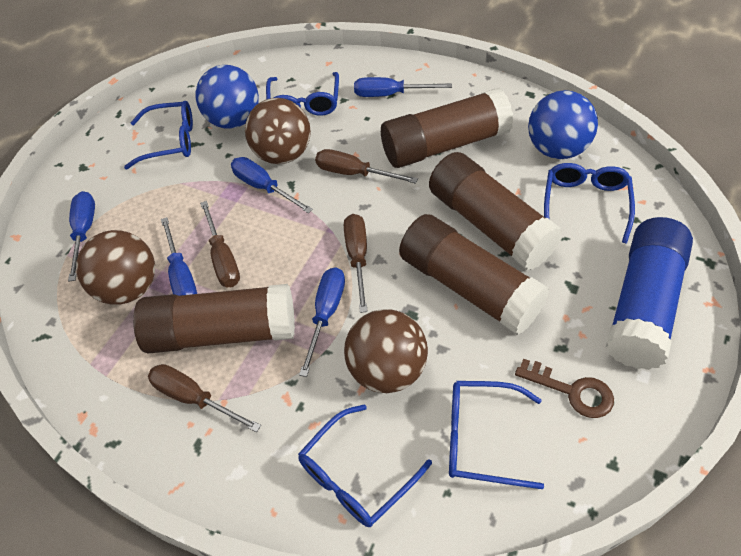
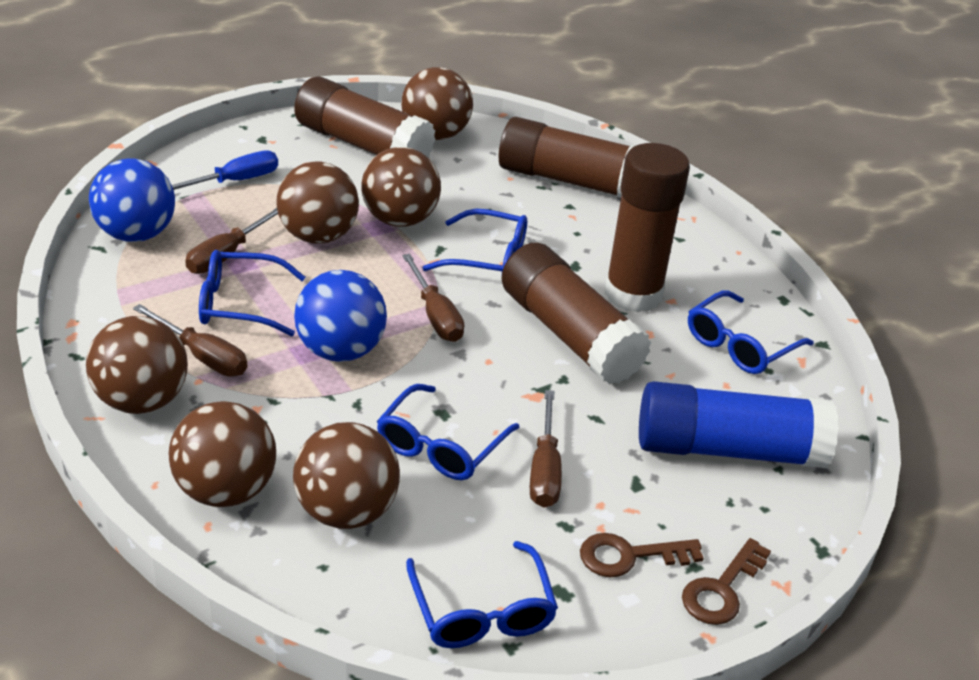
blue screwdriver: 5 -> 1
brown ball: 3 -> 6
brown key: 1 -> 2

